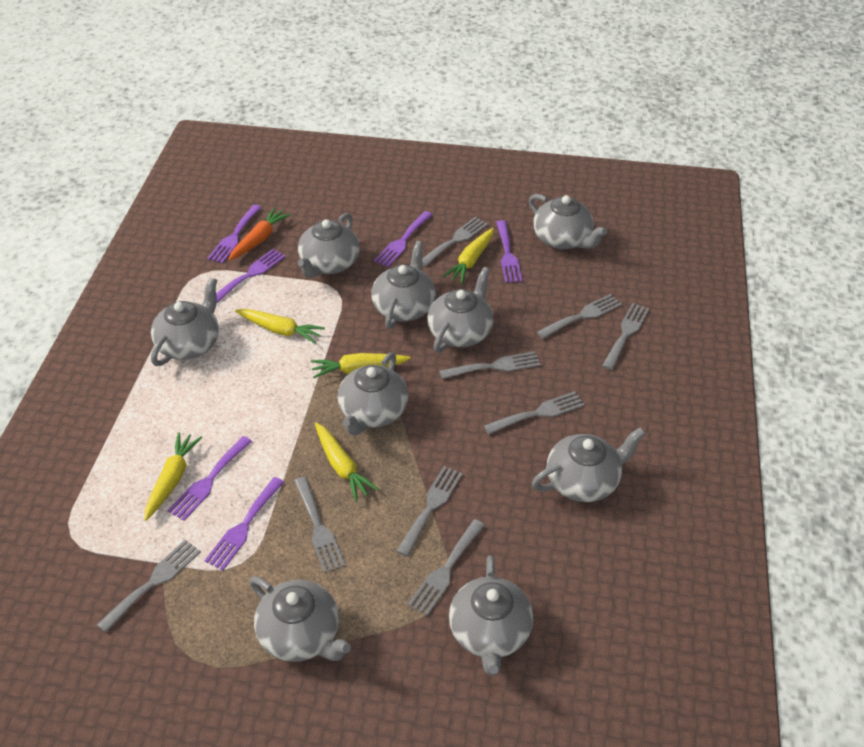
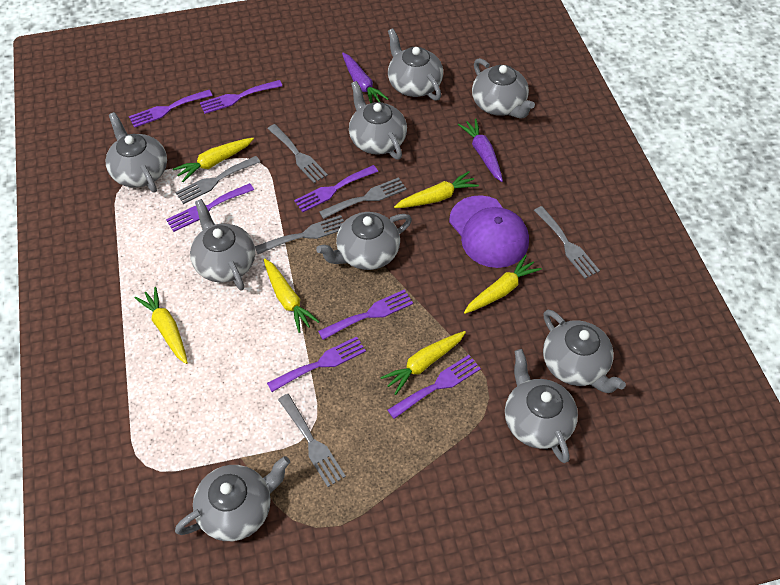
grey fork: 9 -> 6
orange carrot: 1 -> 0
purple cap: 0 -> 1
purple carrot: 0 -> 2
purple fork: 6 -> 7
yellow carrot: 5 -> 6

